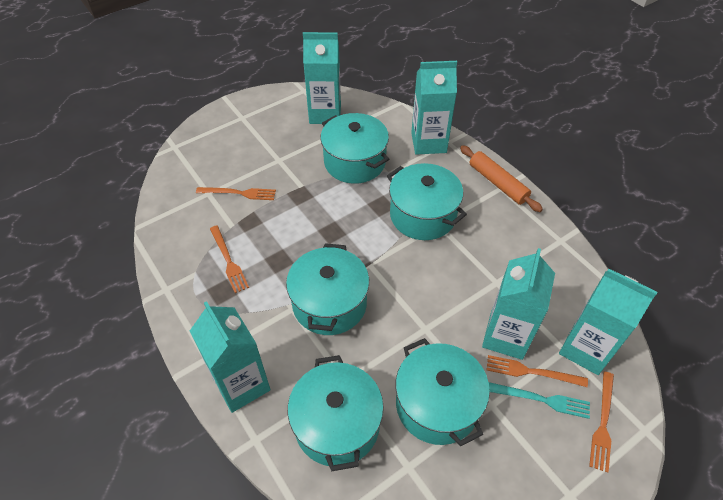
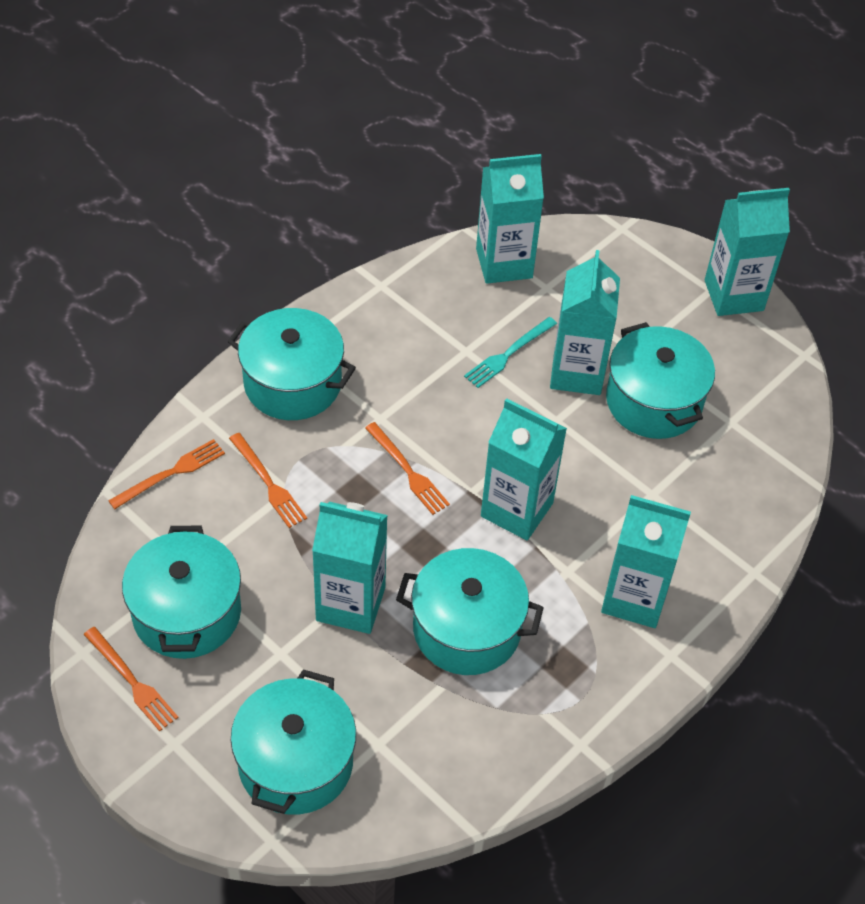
orange rolling pin: 1 -> 0
turquoise carton: 5 -> 6

